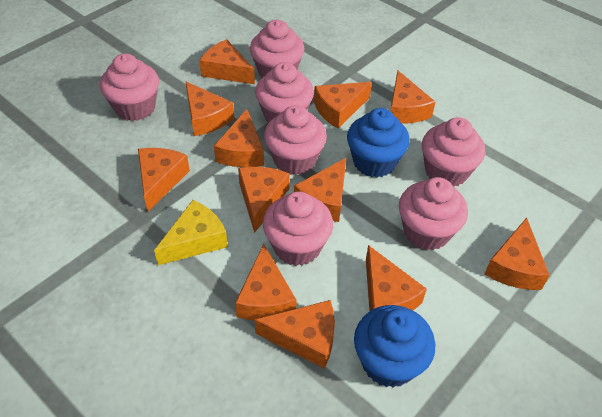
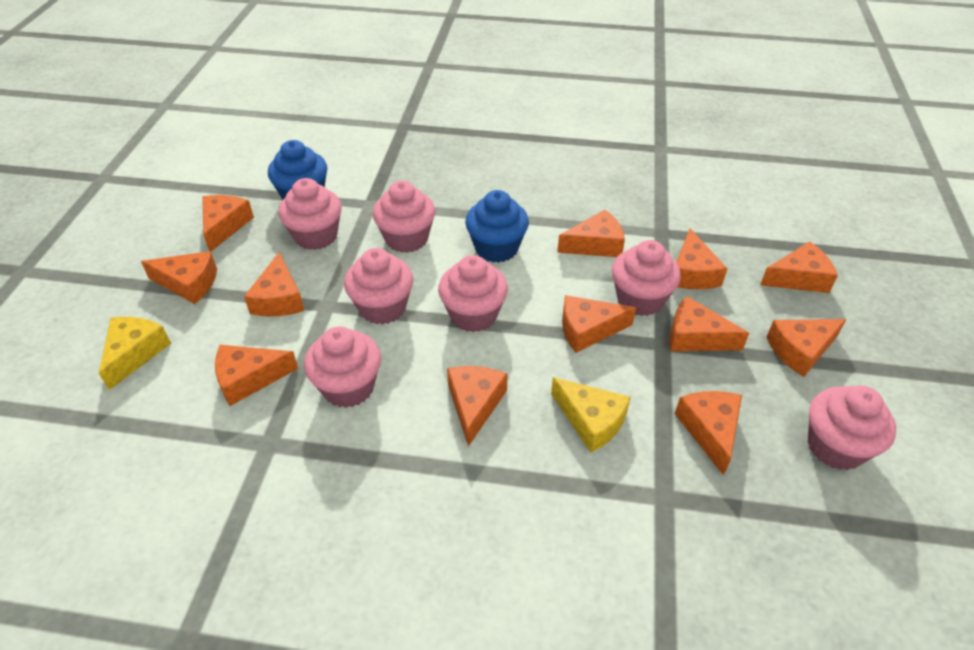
yellow cheese: 1 -> 2

